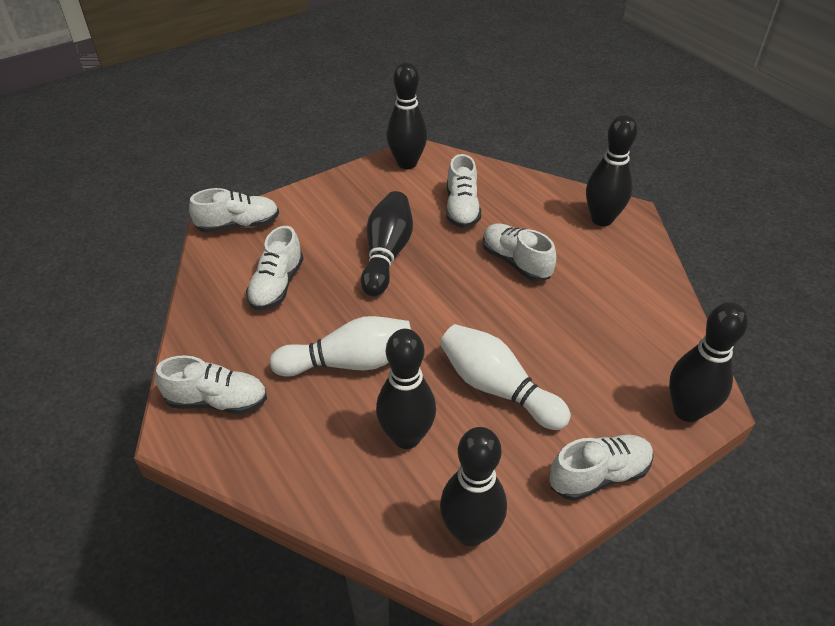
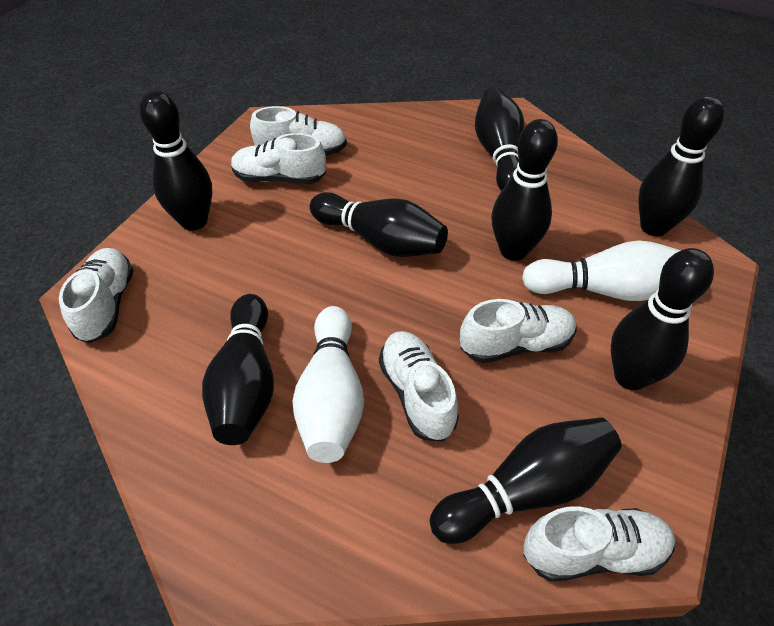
black bowling pin: 6 -> 8

